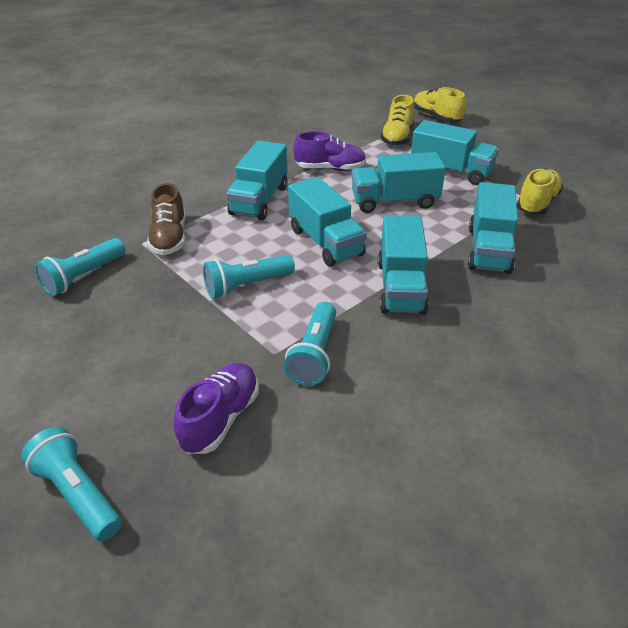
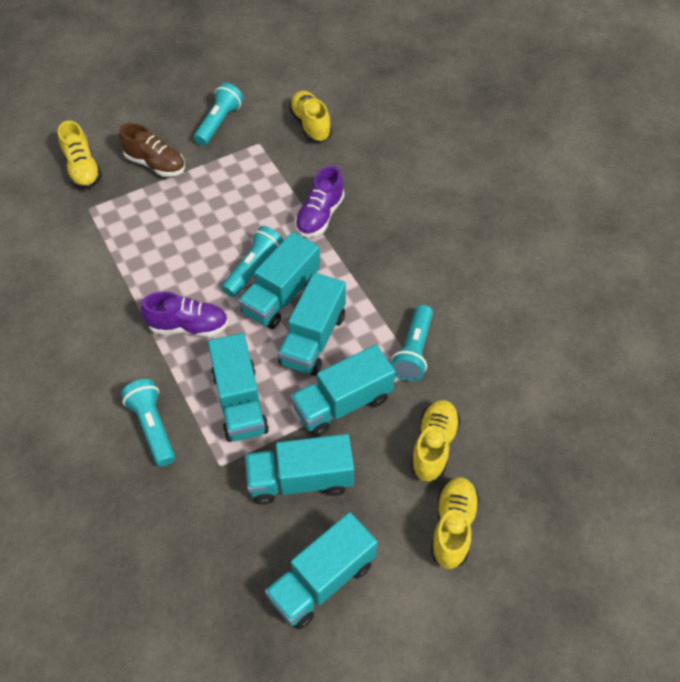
yellow shoe: 3 -> 4

